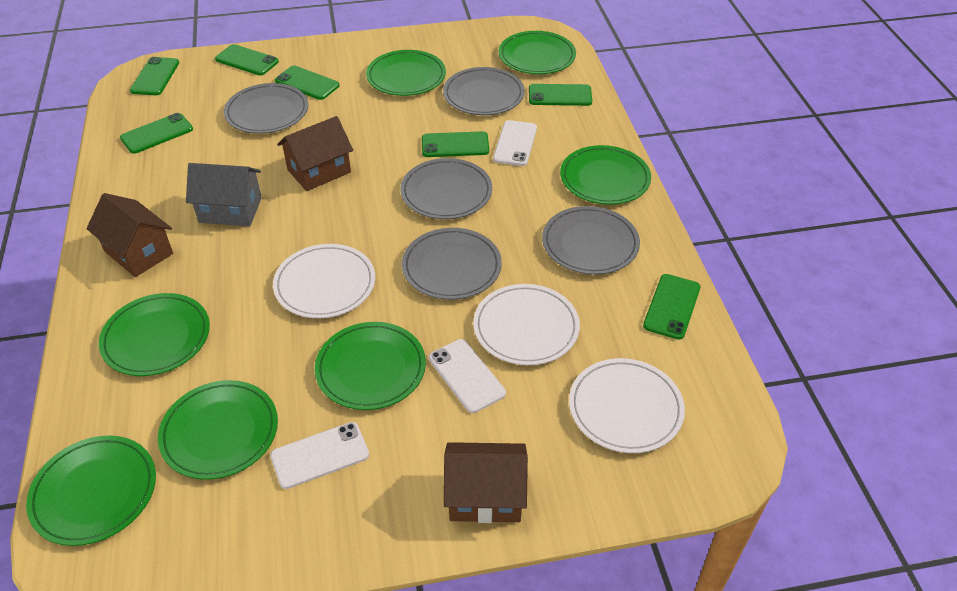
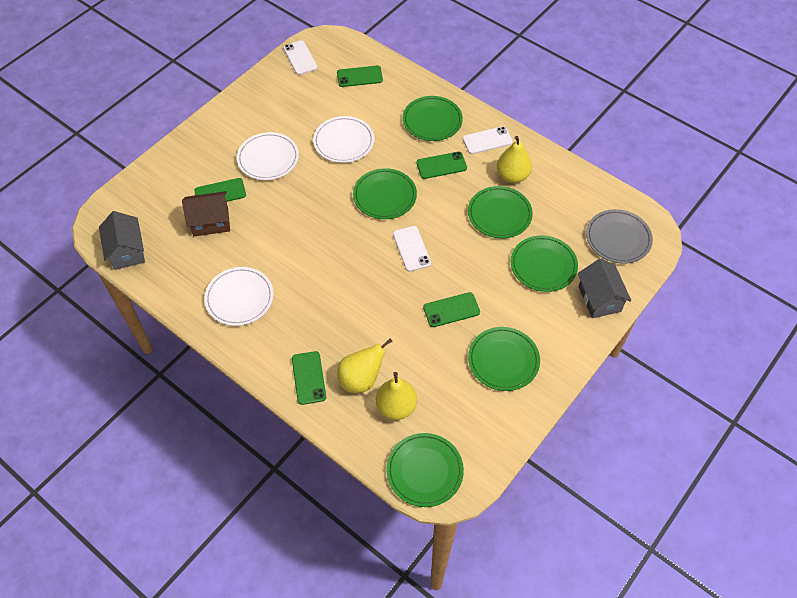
brown house: 3 -> 1
green phone: 7 -> 5
green plate: 7 -> 6
grey house: 1 -> 2
grey plate: 5 -> 1
yellow pear: 0 -> 3

